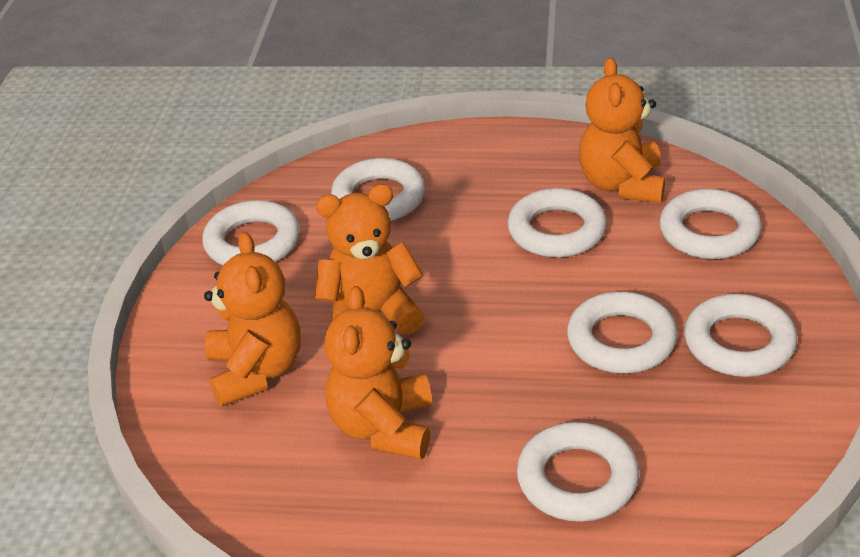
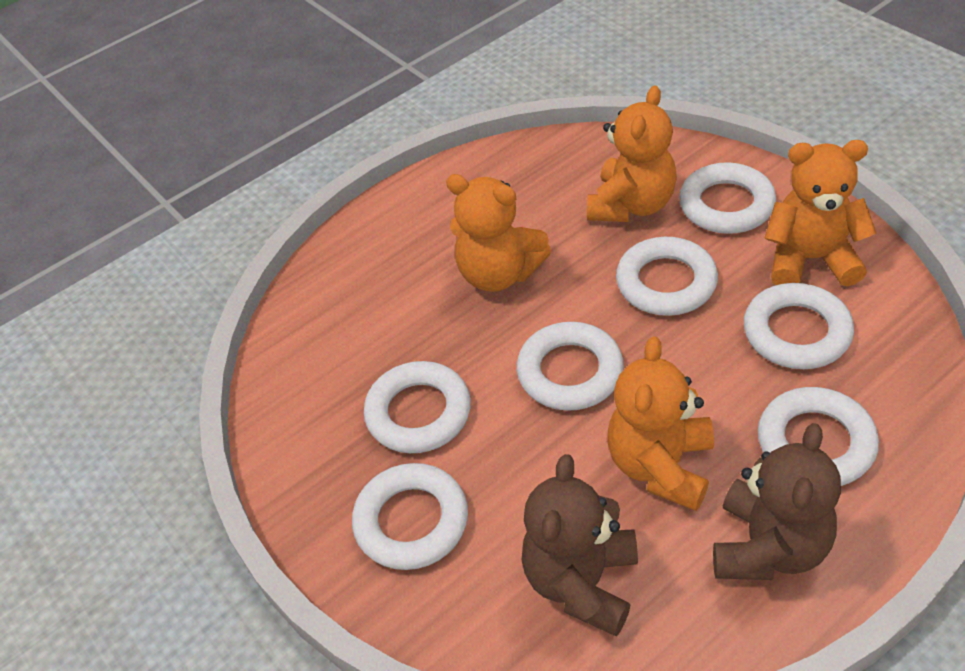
brown teddy bear: 0 -> 2

